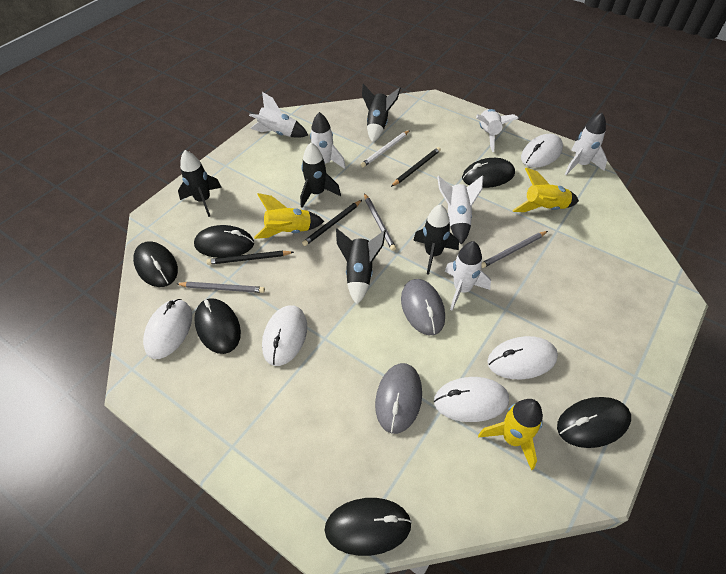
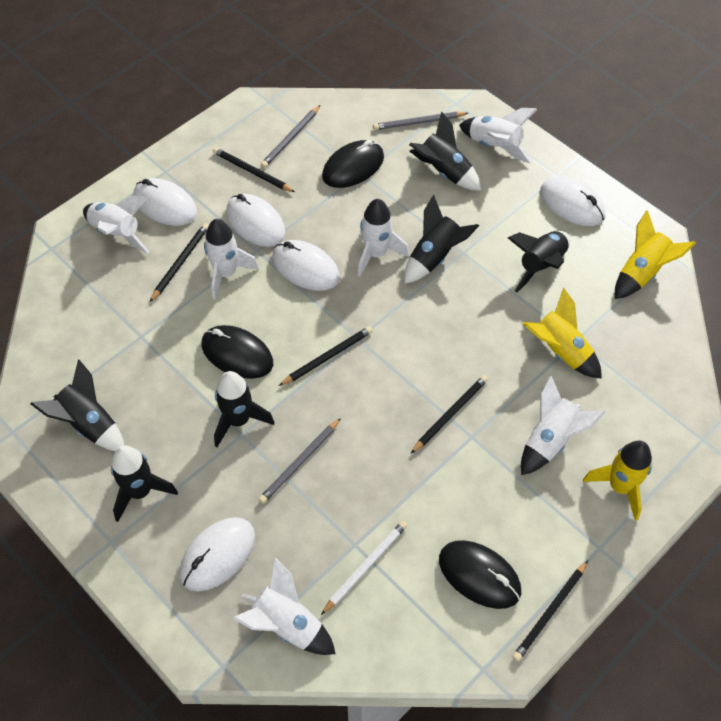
black mouse: 6 -> 3
black pencil: 3 -> 5
black rocket: 5 -> 6
grey mouse: 2 -> 0

